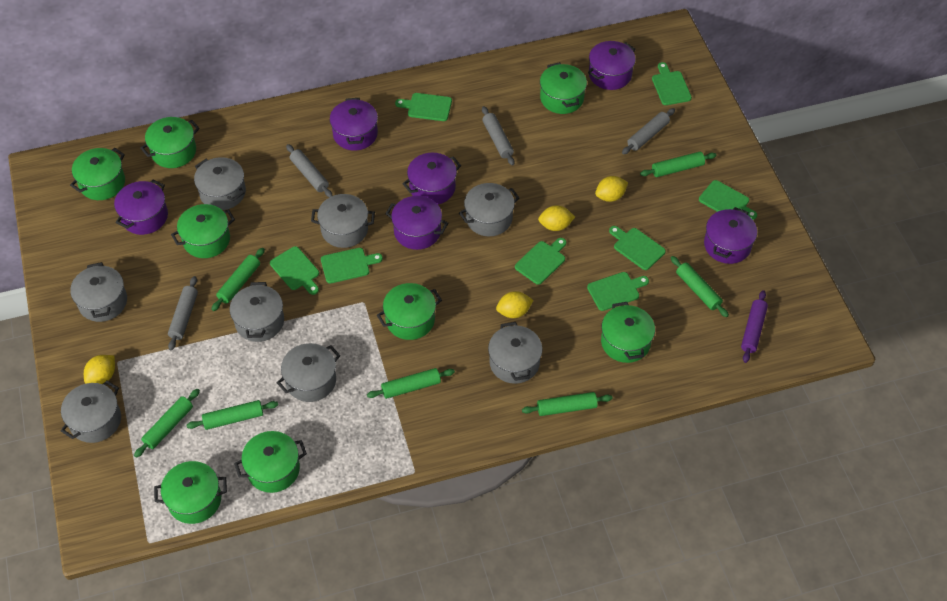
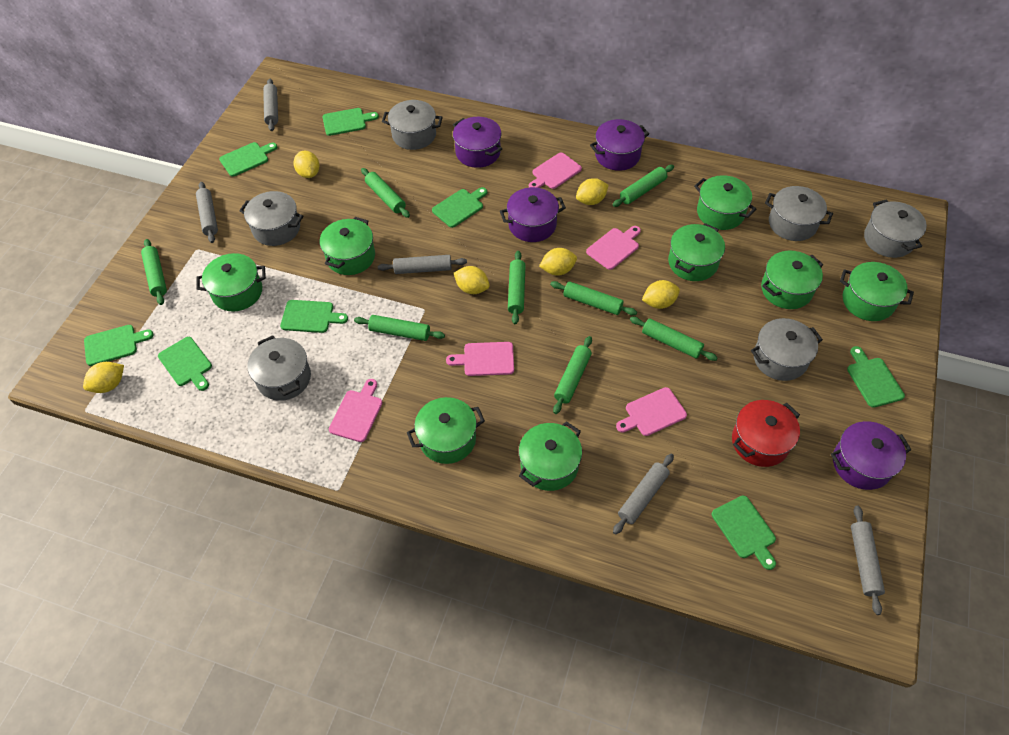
green rolling pin: 7 -> 8
grey pot: 8 -> 6
grey rolling pin: 4 -> 5
pink cutting board: 0 -> 5
purple pot: 6 -> 4
purple rolling pin: 1 -> 0
red pot: 0 -> 1
yellow lemon: 4 -> 6

